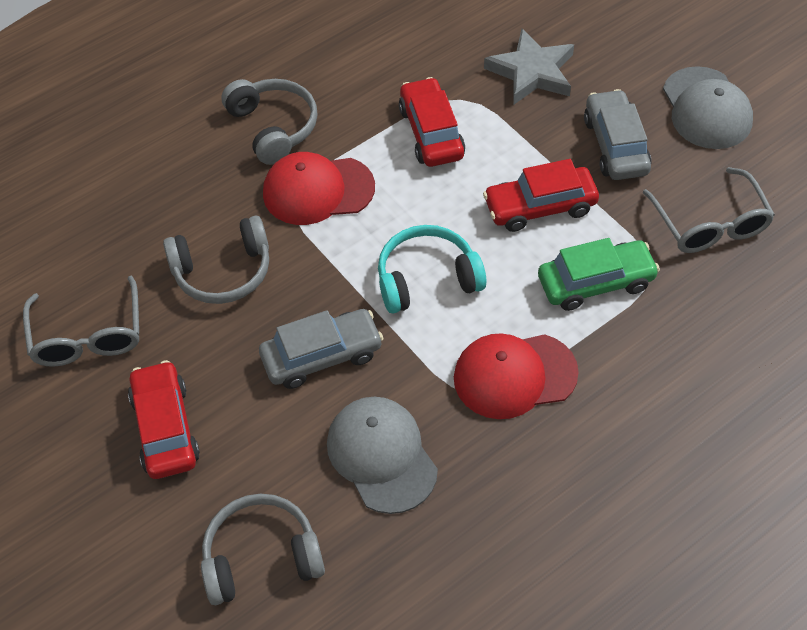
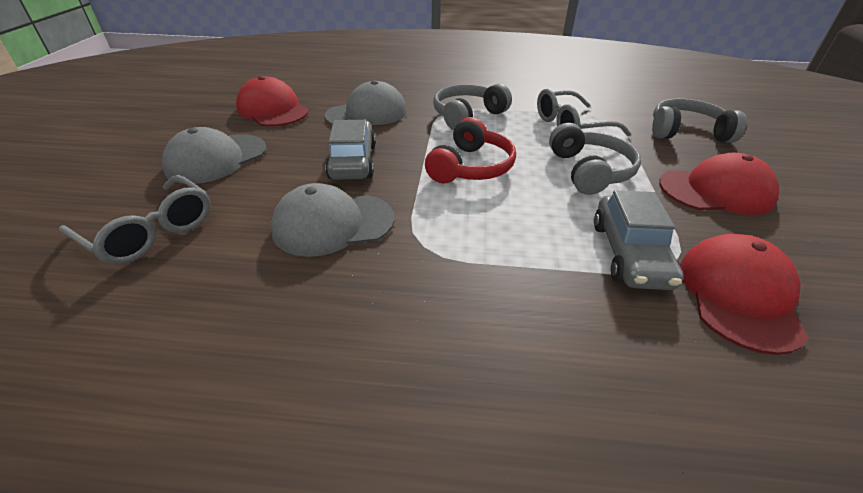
green car: 1 -> 0
grey cap: 2 -> 3
grey star: 1 -> 0
red cap: 2 -> 3
red car: 3 -> 0
red headphones: 0 -> 1
turquoise headphones: 1 -> 0

